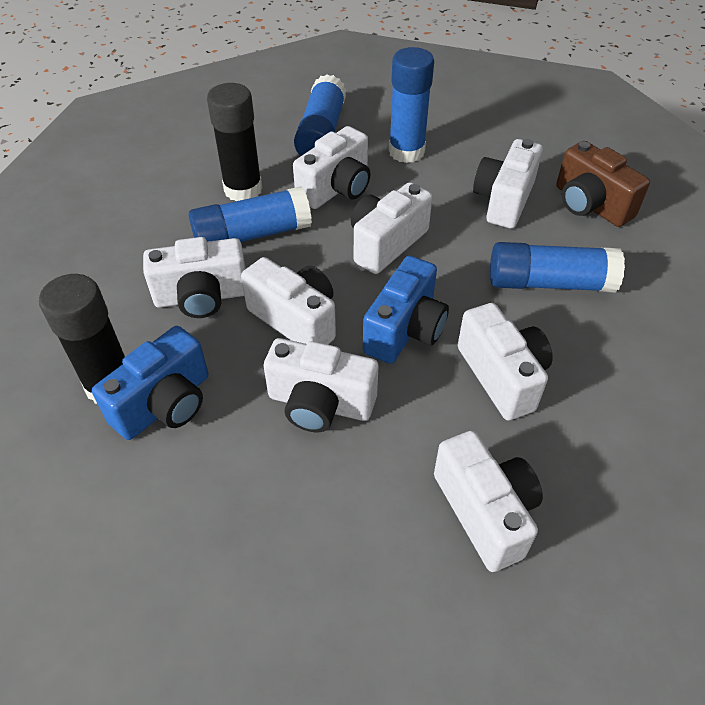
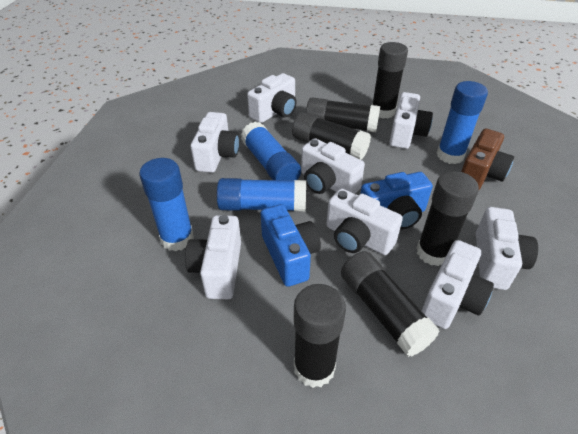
black glue stick: 2 -> 6

